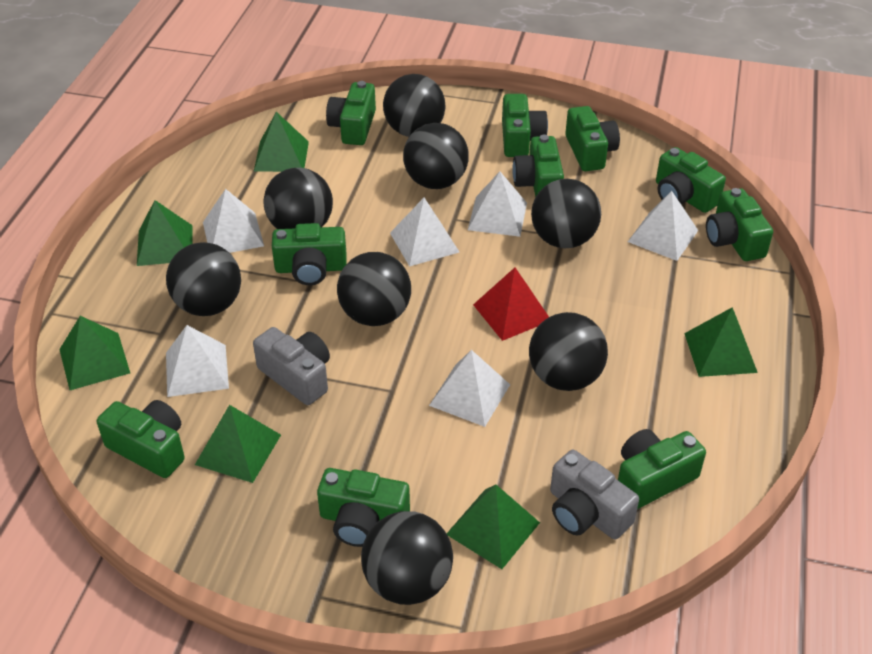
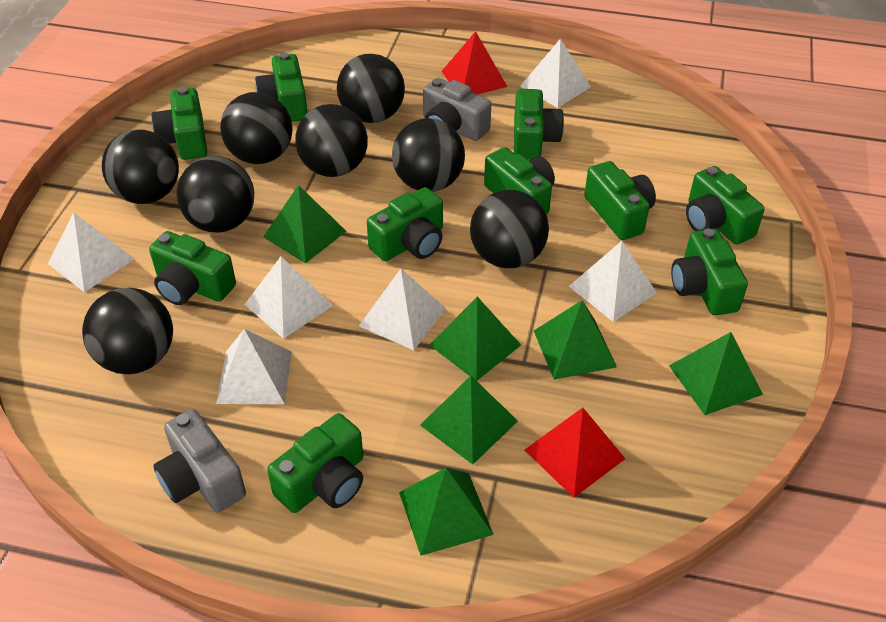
red pyramid: 1 -> 2

